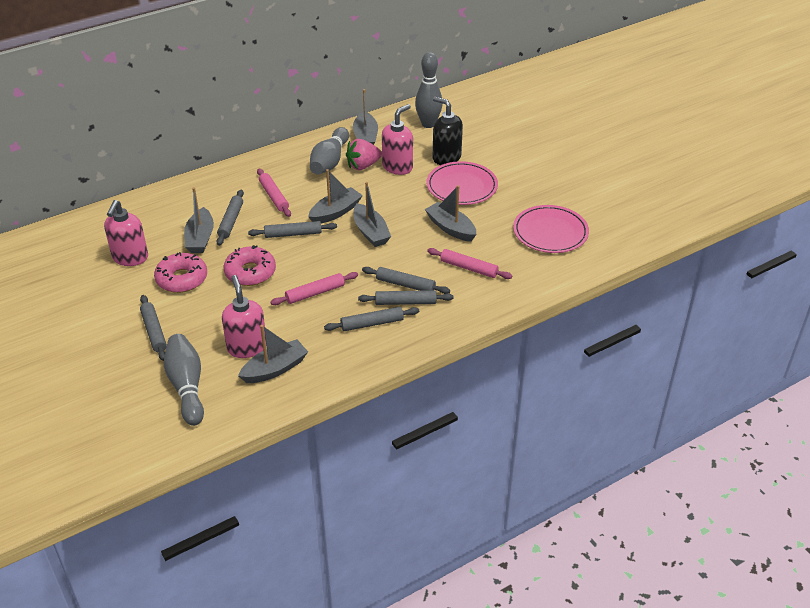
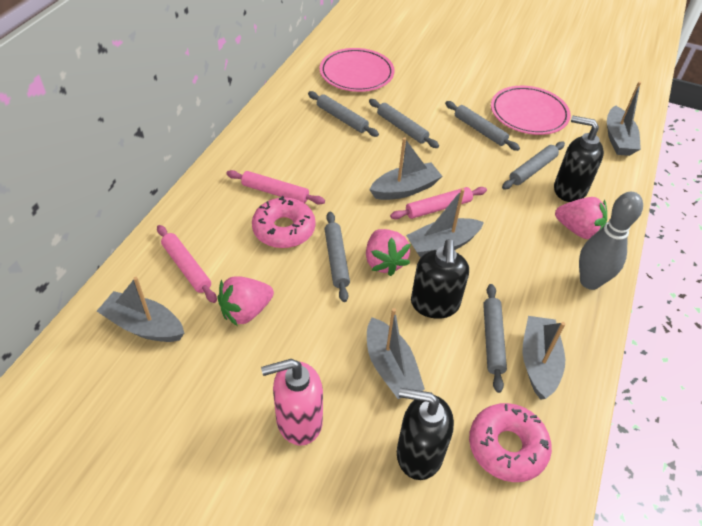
black soap dispenser: 1 -> 3
grey bowling pin: 3 -> 1
pink soap dispenser: 3 -> 1
pink strawberry: 1 -> 3

